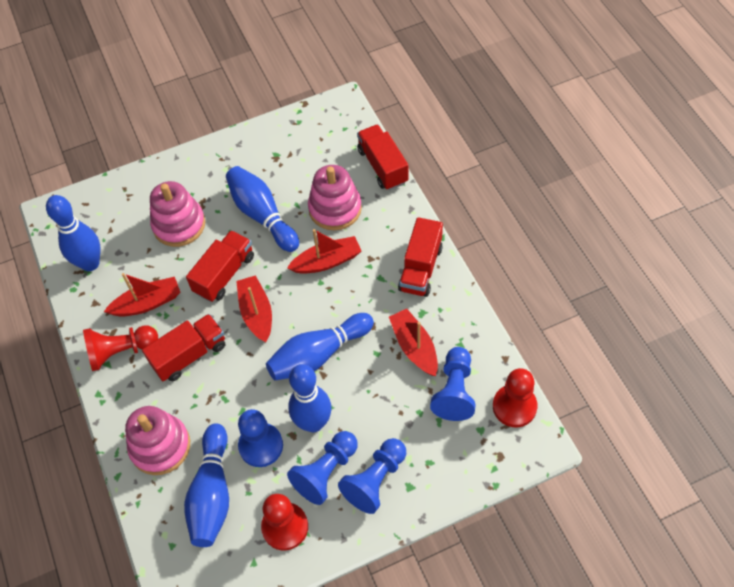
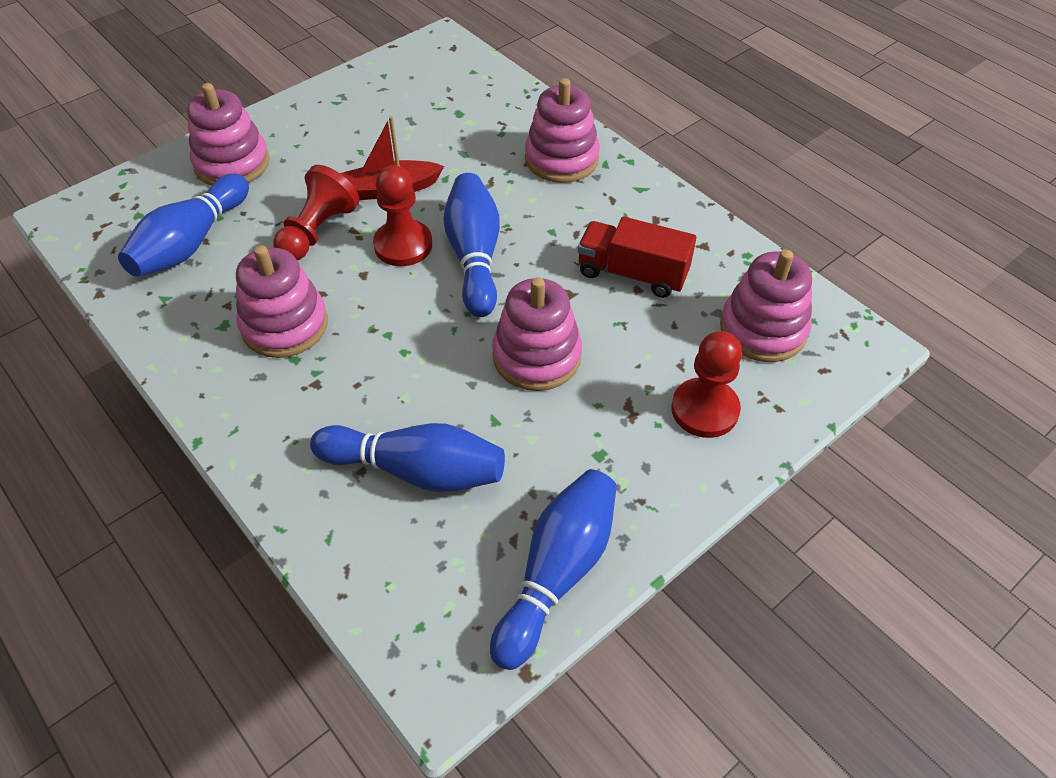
blue bowling pin: 5 -> 4
blue pawn: 4 -> 0
pink stacking toy: 3 -> 5
red boat: 4 -> 1
red truck: 4 -> 1

